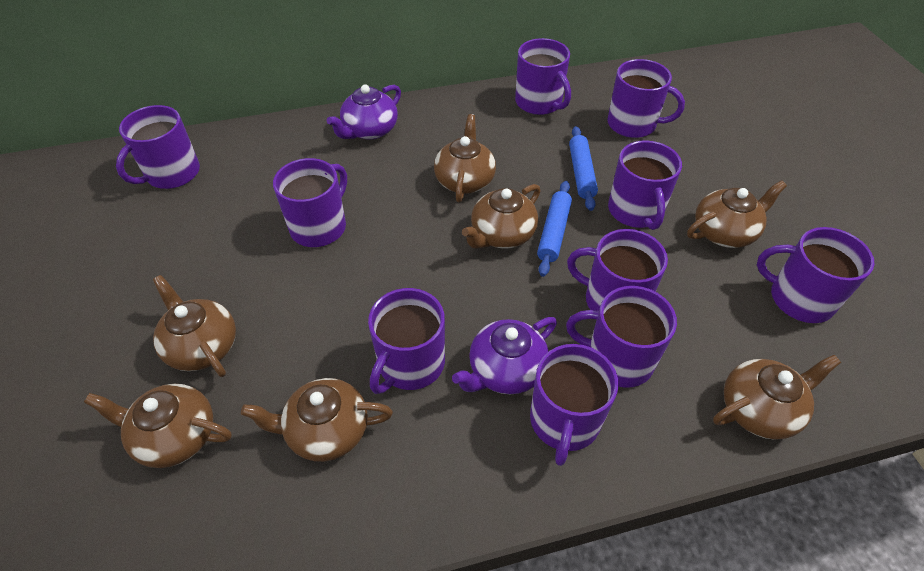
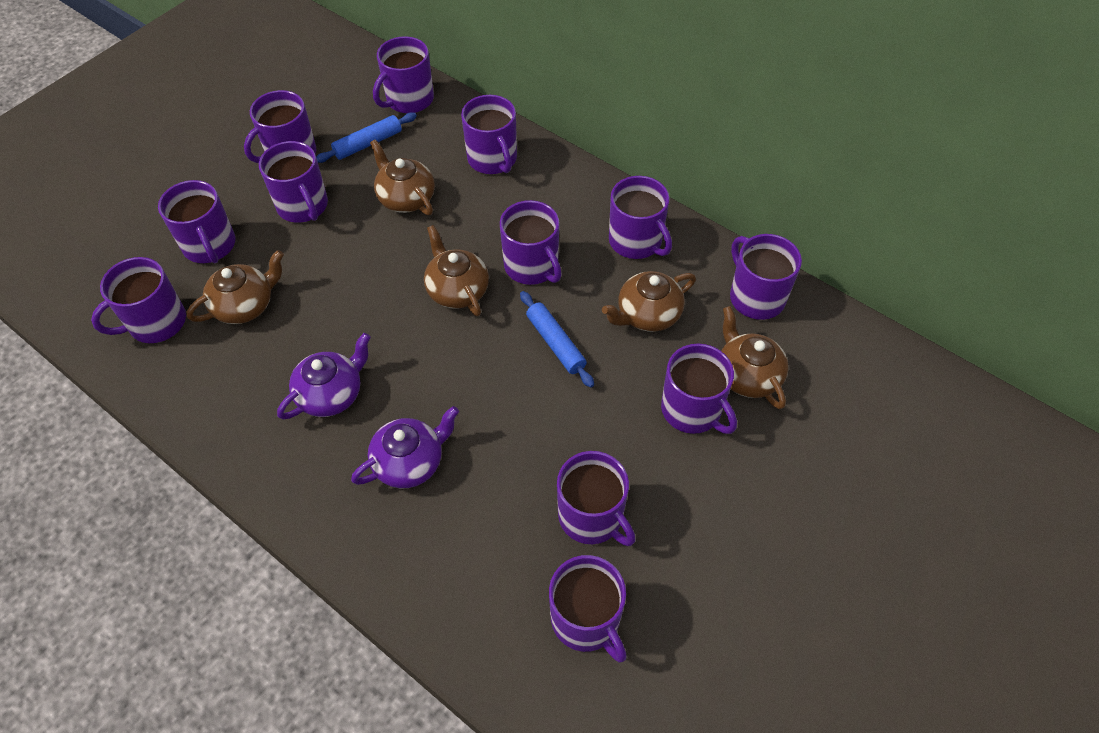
brown teapot: 7 -> 5
purple mug: 10 -> 12

